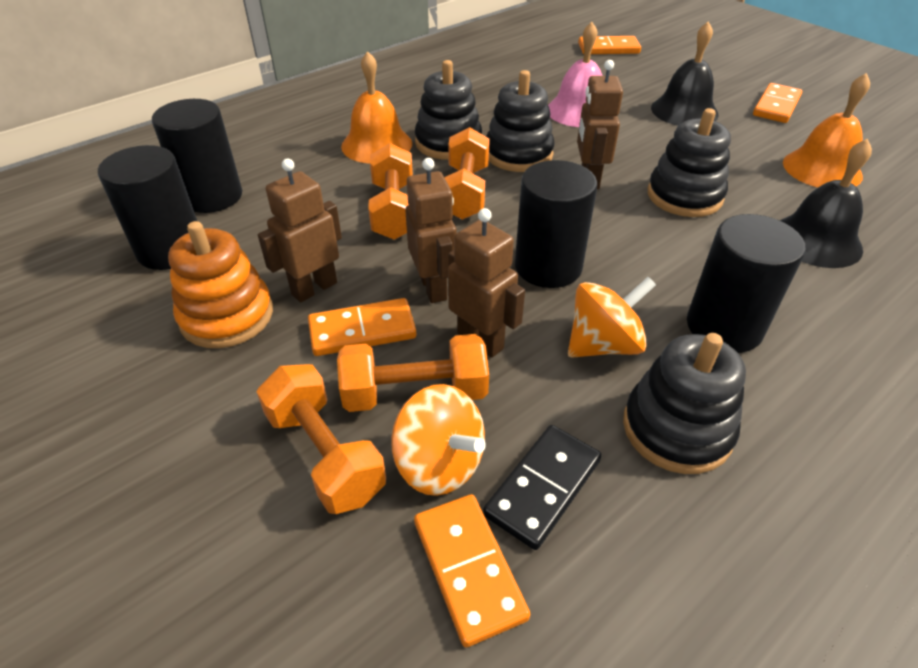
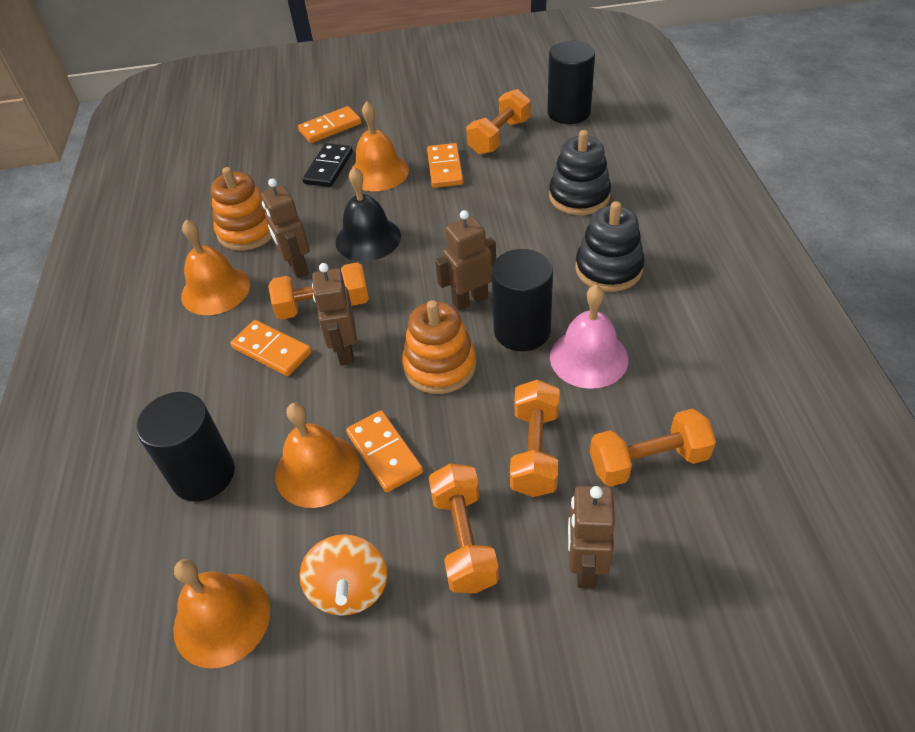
black bell: 2 -> 1
black cylinder: 4 -> 3
black stacking toy: 4 -> 2
orange bell: 2 -> 4
orange dumbbell: 4 -> 5
orange spinning top: 2 -> 1
orange stacking toy: 1 -> 2

